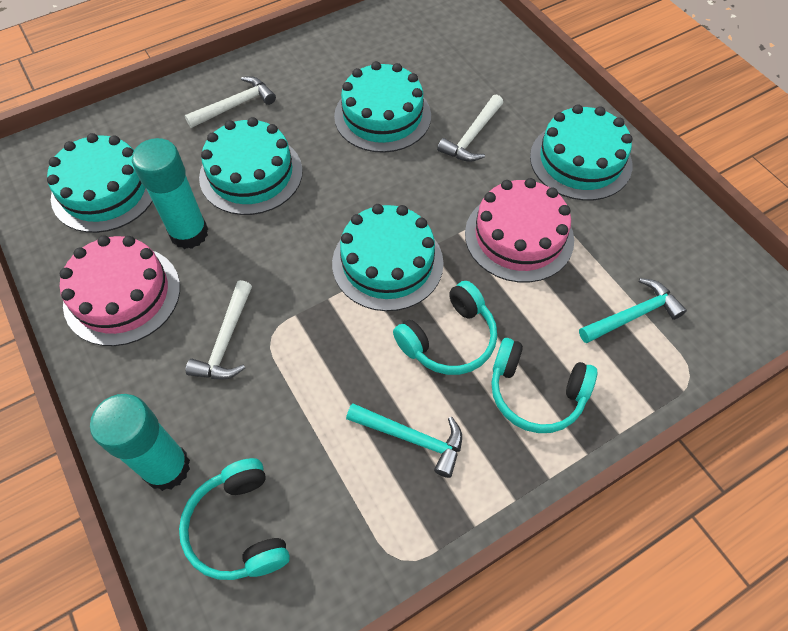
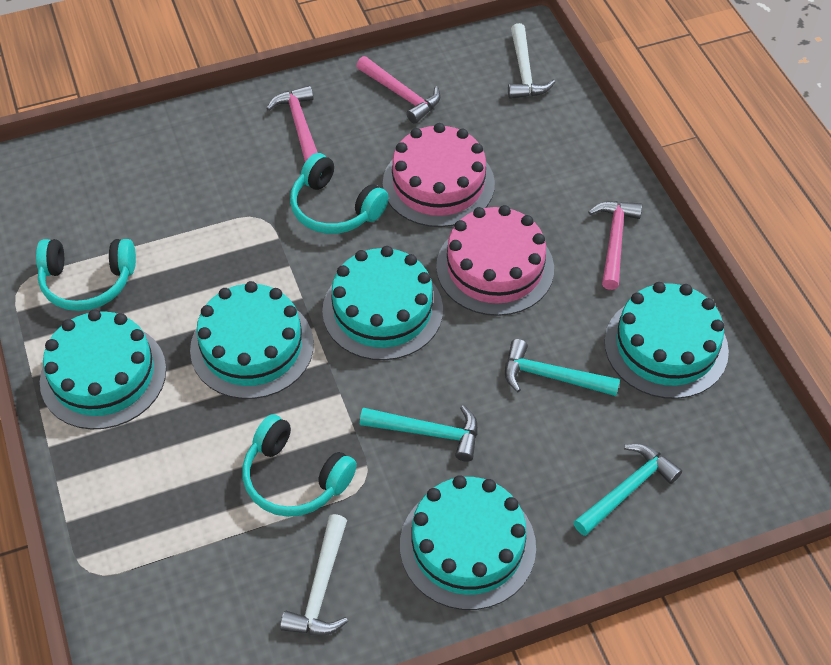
pink hammer: 0 -> 3
turquoise glue stick: 2 -> 0
turquoise hammer: 2 -> 3
white hammer: 3 -> 2

